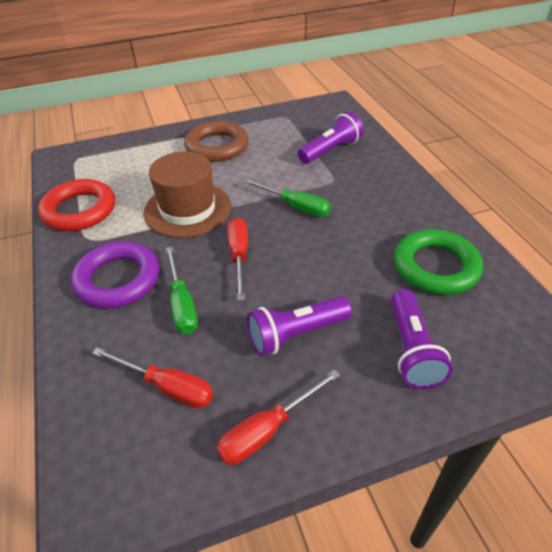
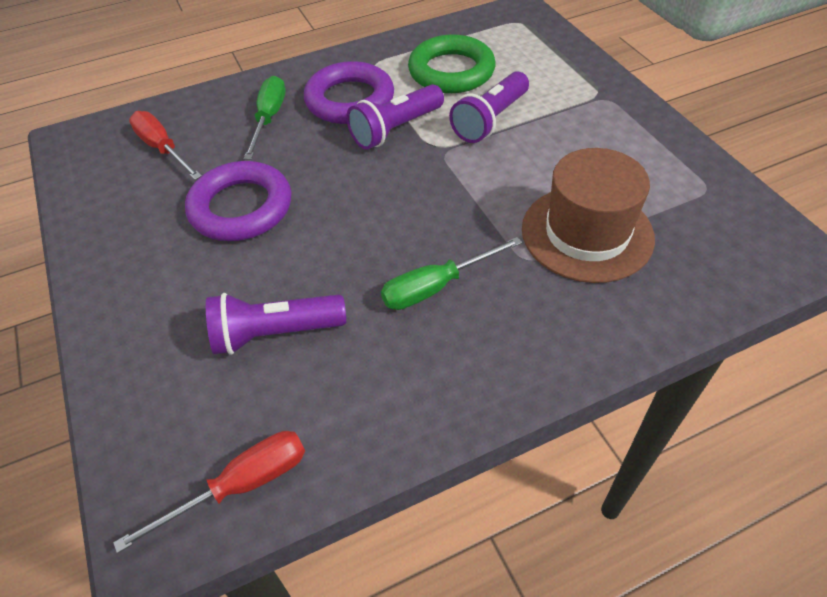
brown ring: 1 -> 0
purple ring: 1 -> 2
red ring: 1 -> 0
red screwdriver: 3 -> 2

